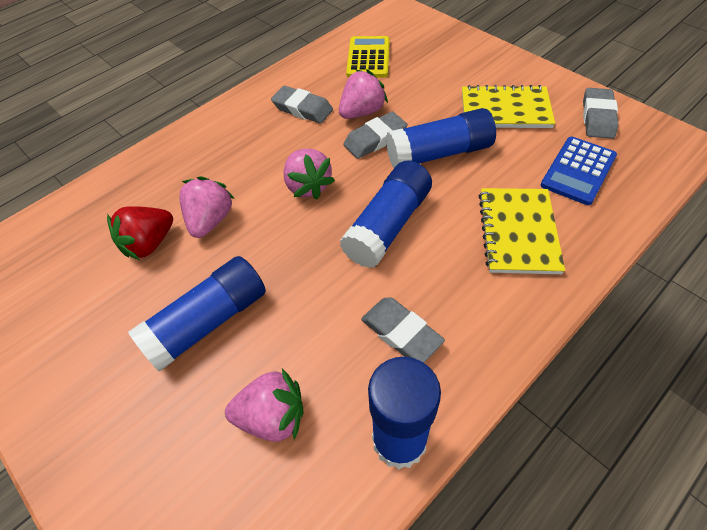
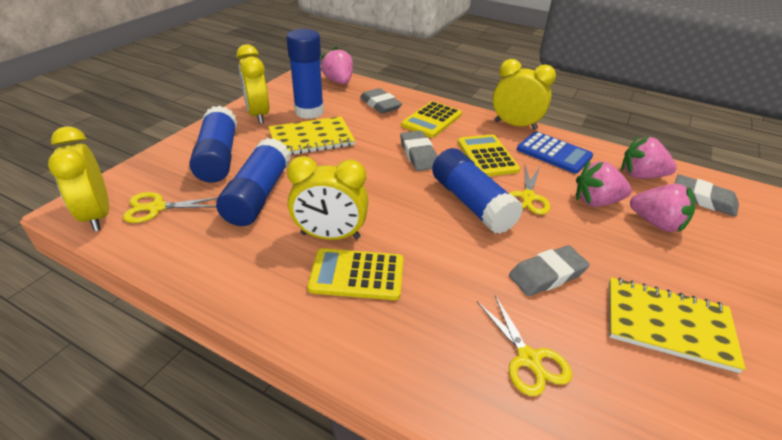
red strawberry: 1 -> 0
yellow calculator: 1 -> 3
yellow clock: 0 -> 4
yellow scissors: 0 -> 3

